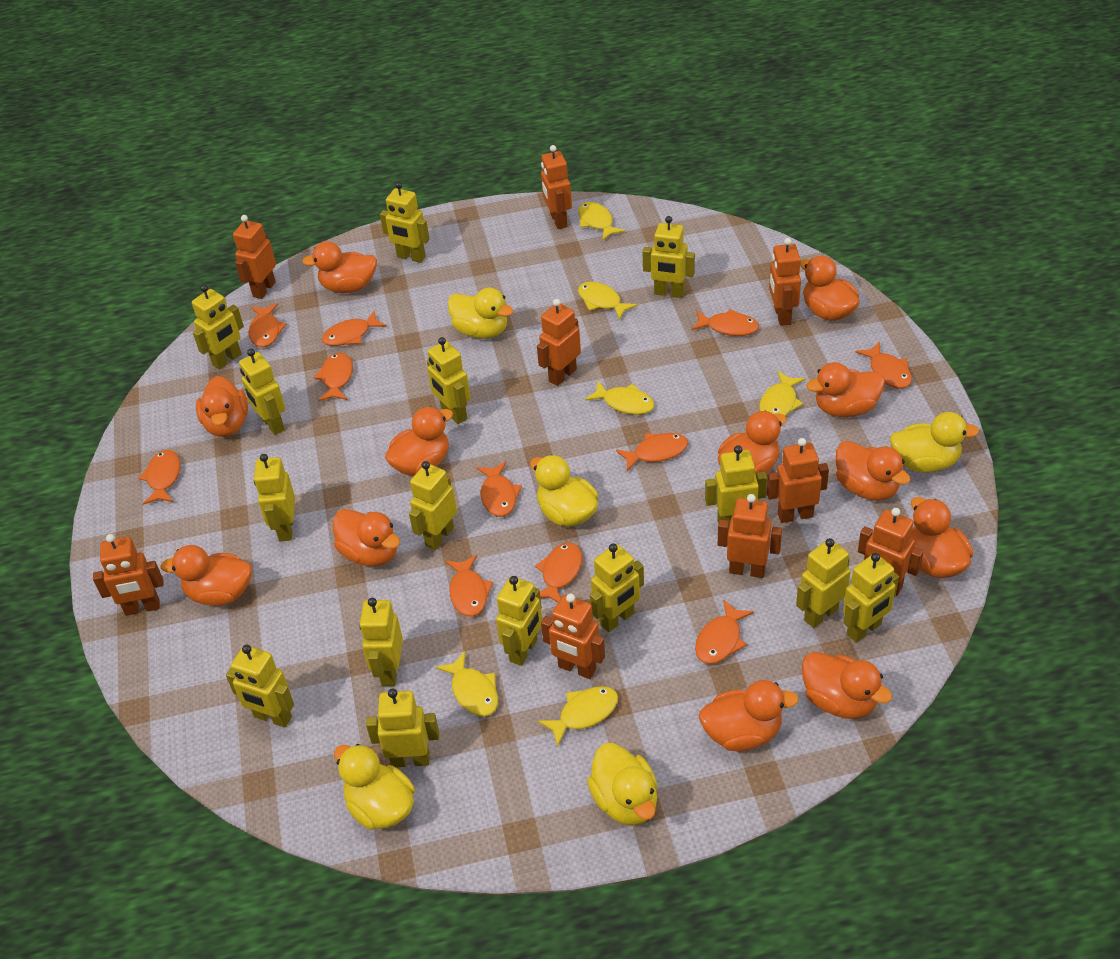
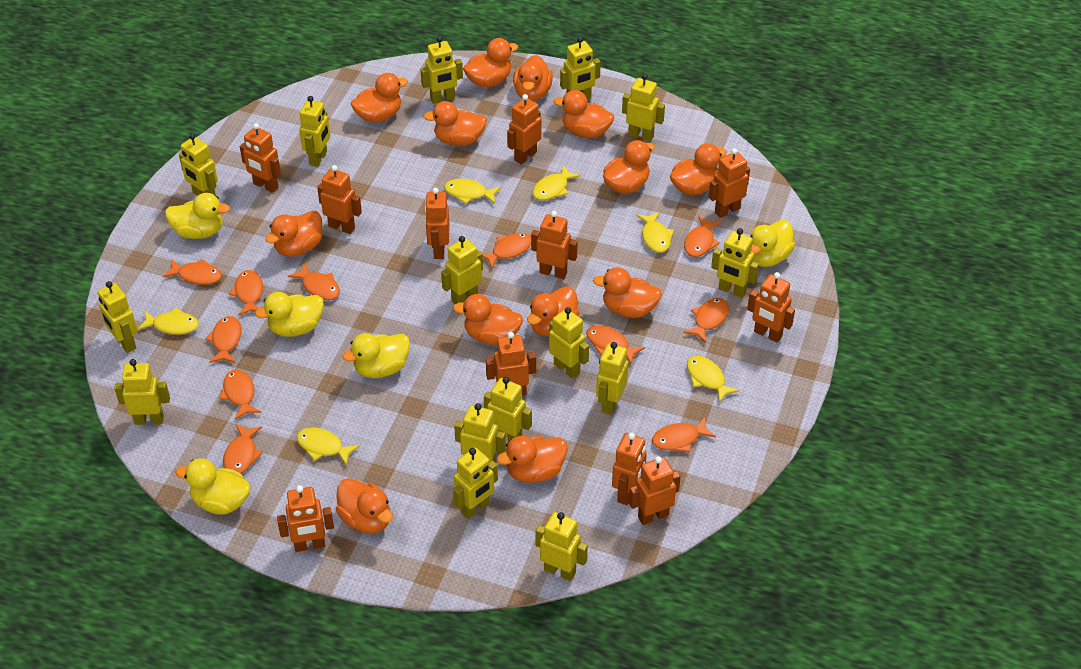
orange duck: 12 -> 13
orange robot: 9 -> 11

